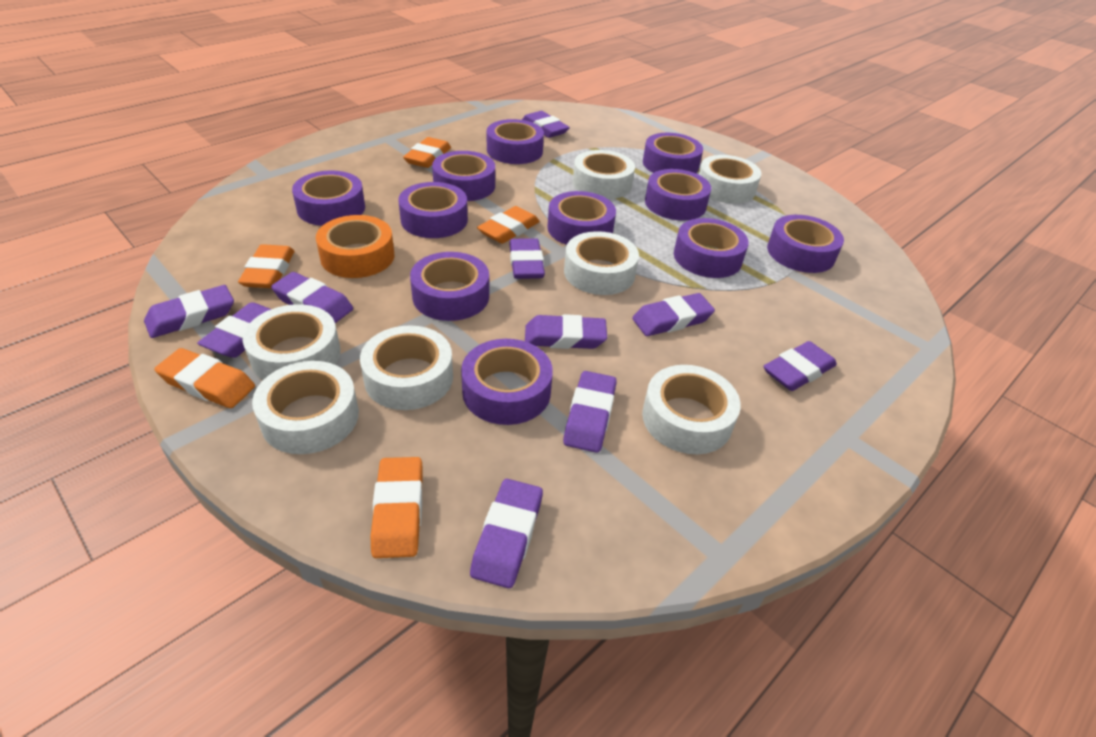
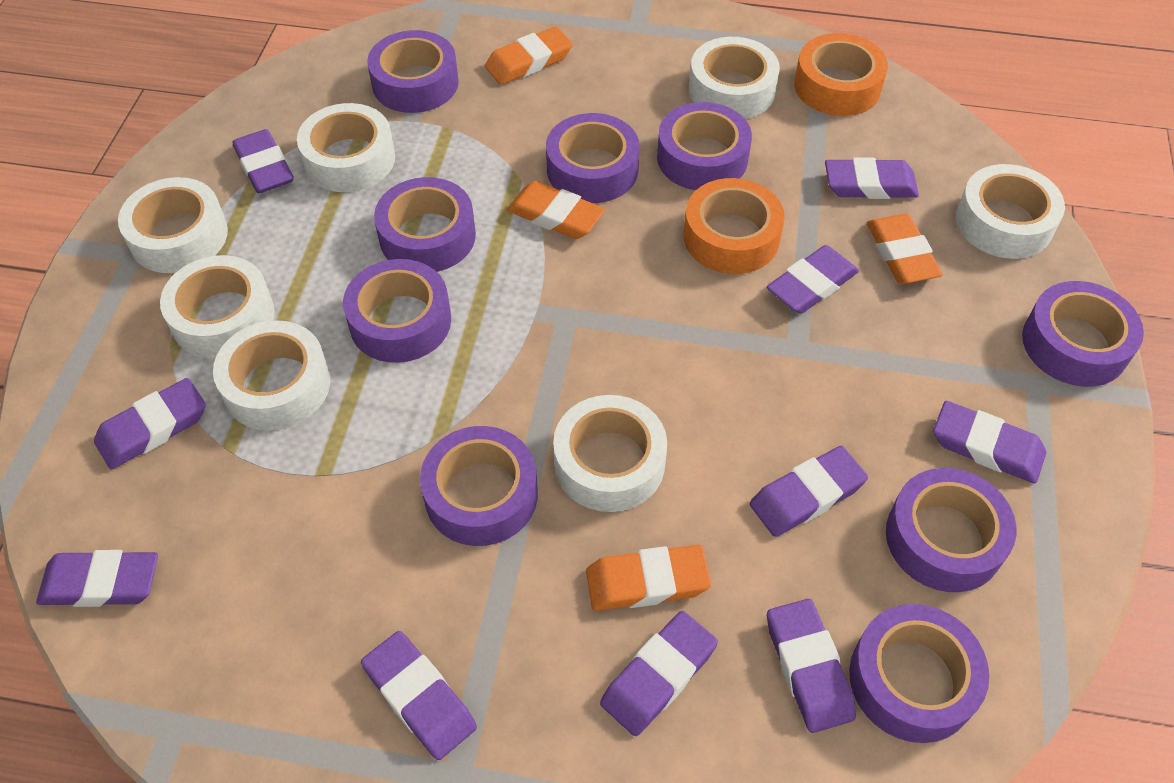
orange eraser: 5 -> 4
orange tape: 1 -> 2
purple tape: 11 -> 9

